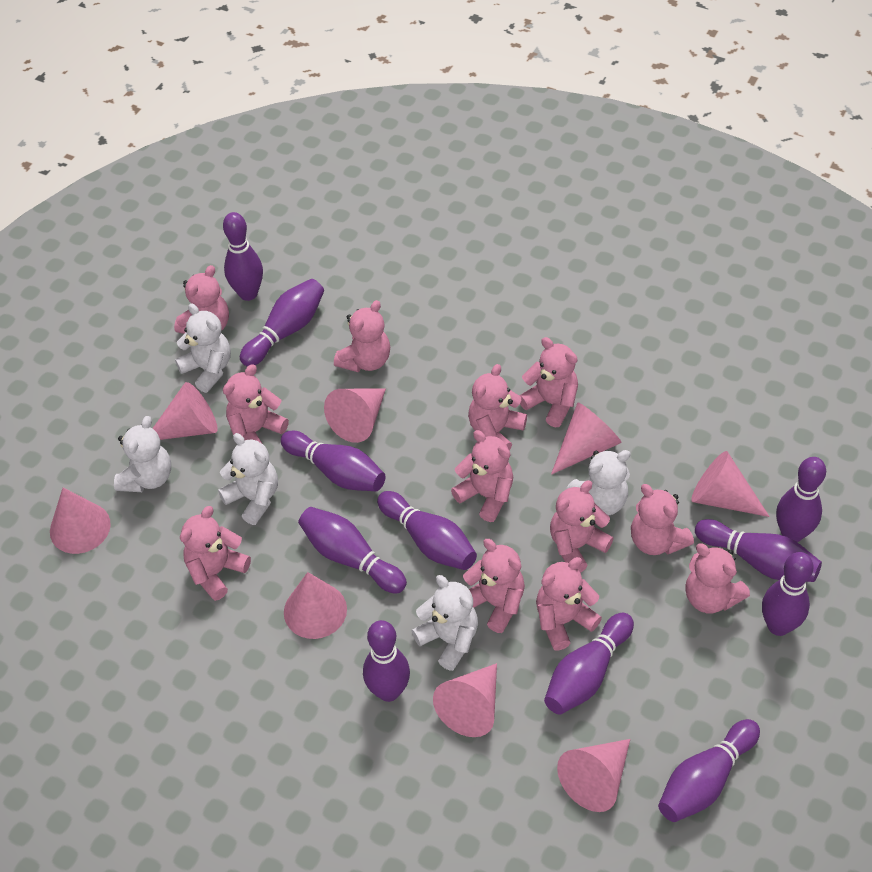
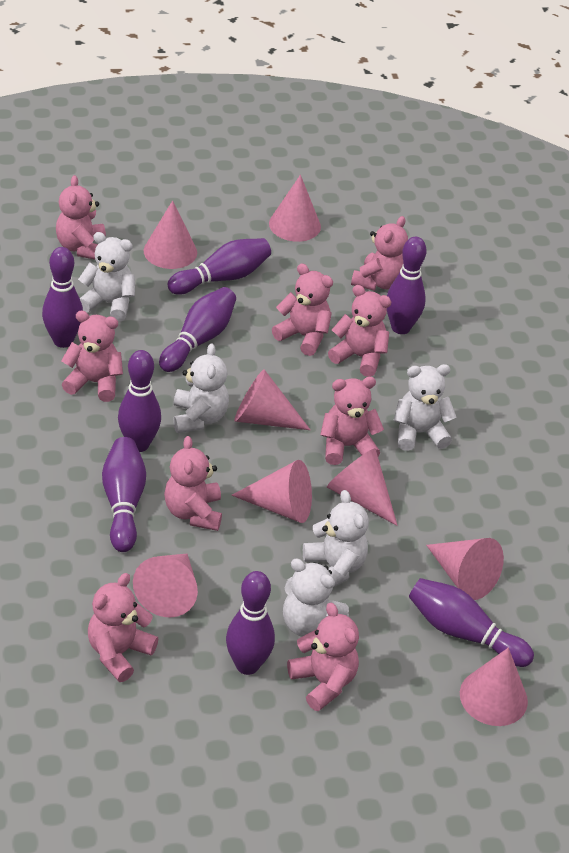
pink teddy bear: 12 -> 9
purple bowling pin: 11 -> 8

